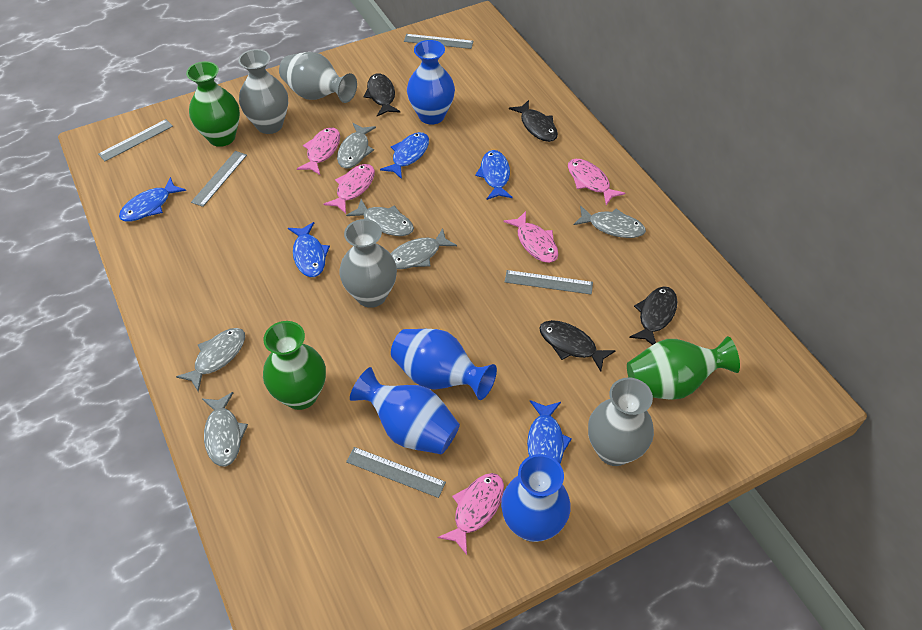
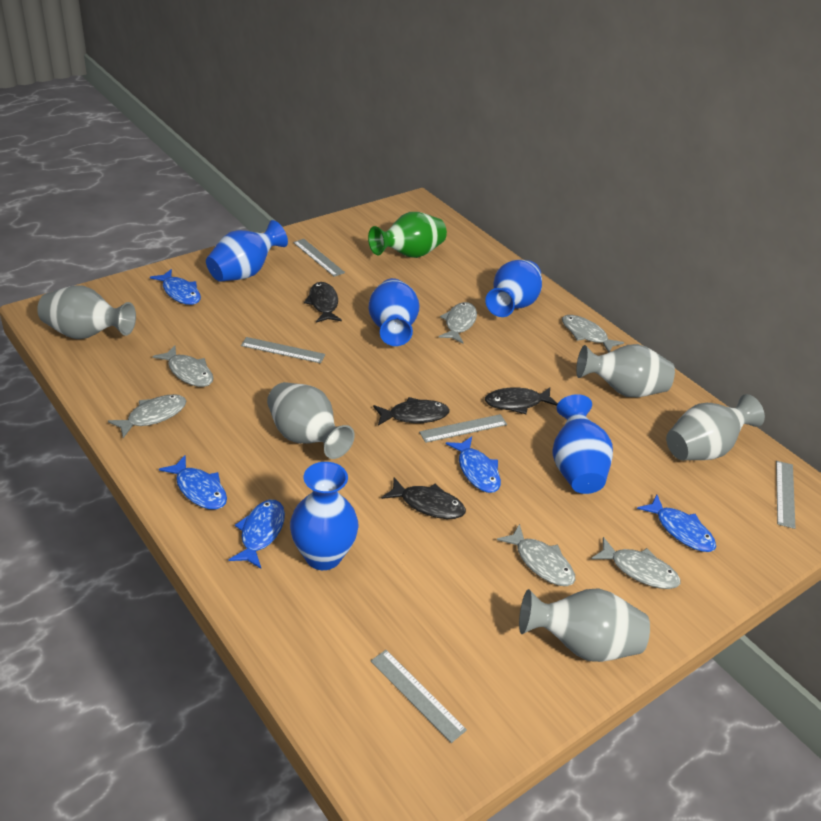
blue vase: 4 -> 5
green vase: 3 -> 1
grey vase: 4 -> 5
pink fish: 5 -> 0

